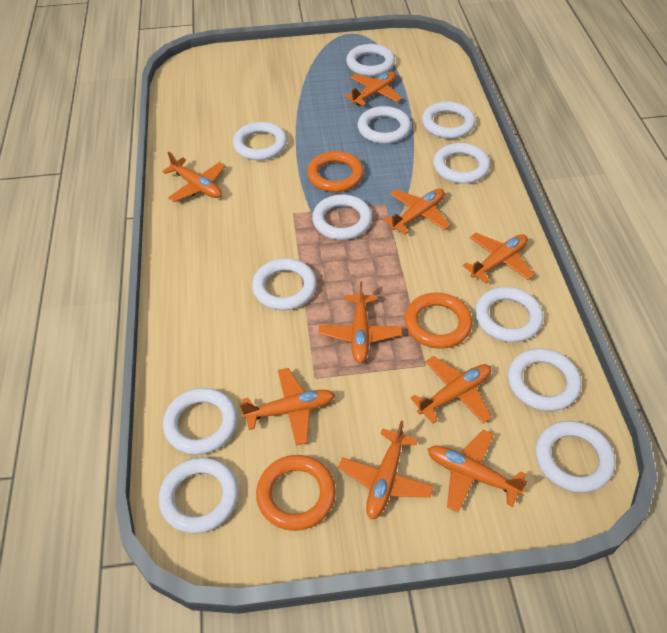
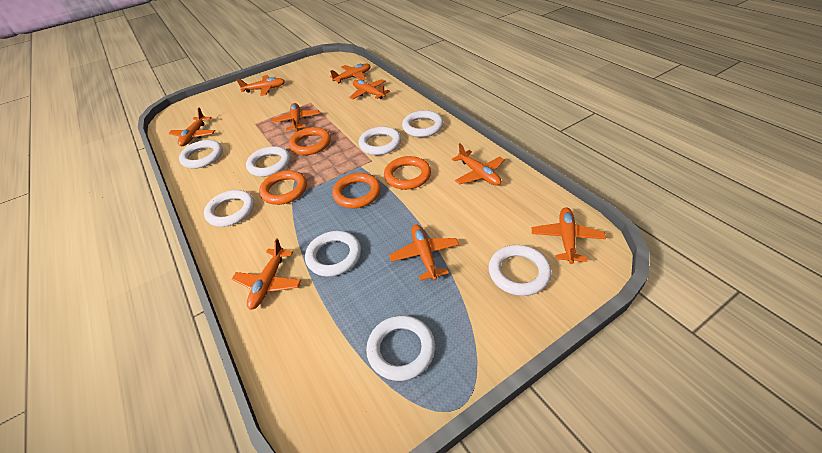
orange ring: 3 -> 4
white ring: 12 -> 8

